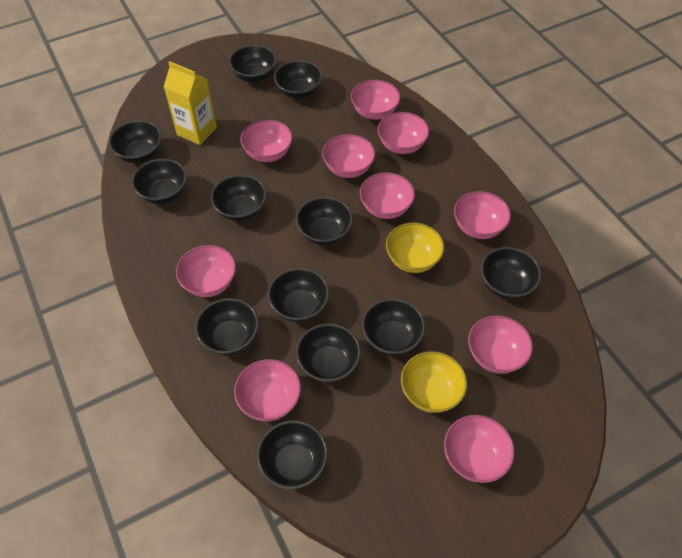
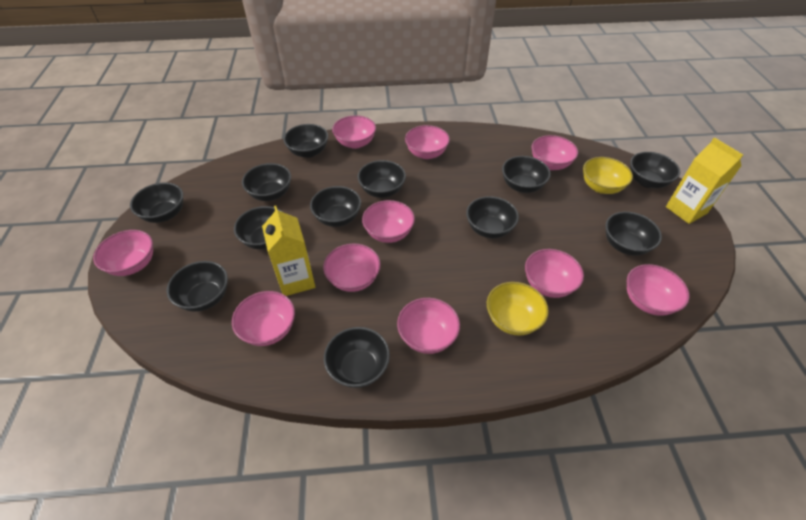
yellow carton: 1 -> 2

